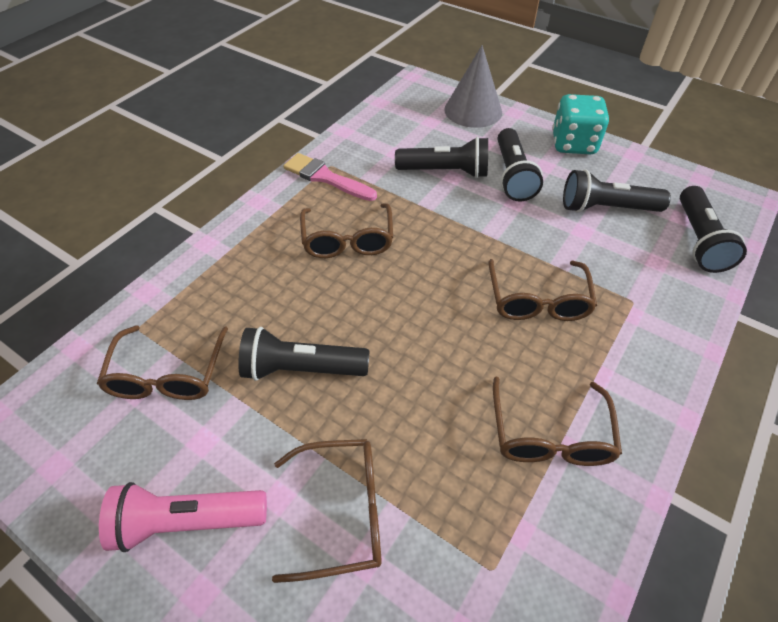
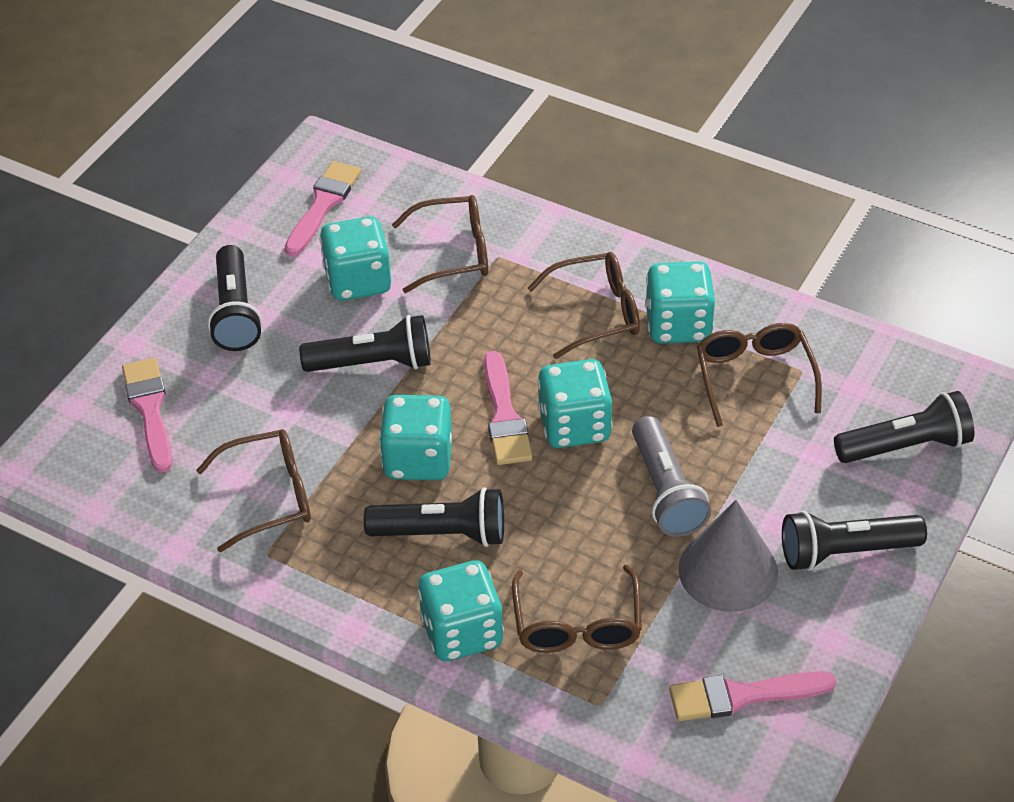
grey flashlight: 0 -> 1
pink brush: 1 -> 4
pink flashlight: 1 -> 0
turquoise dice: 1 -> 5

